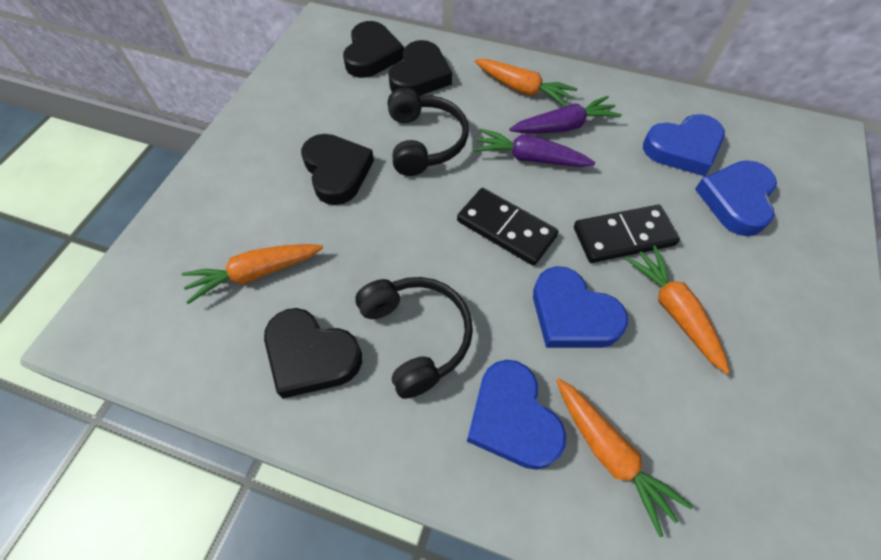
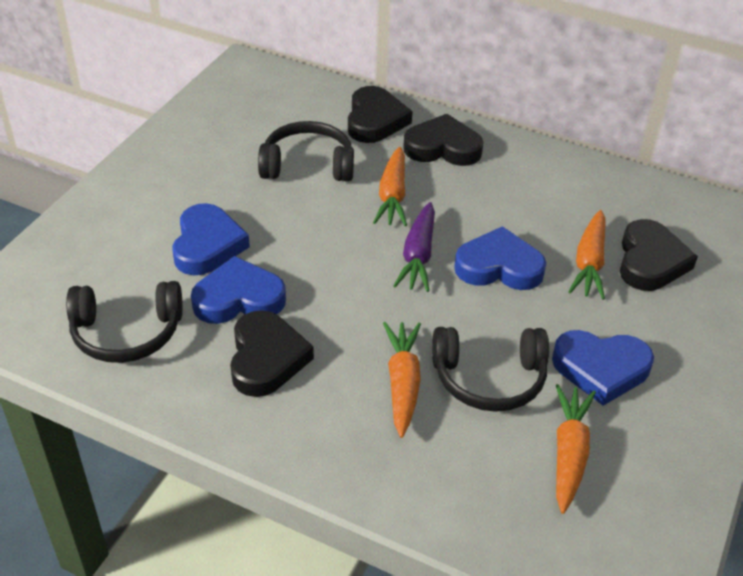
black domino: 2 -> 0
black headphones: 2 -> 3
purple carrot: 2 -> 1

